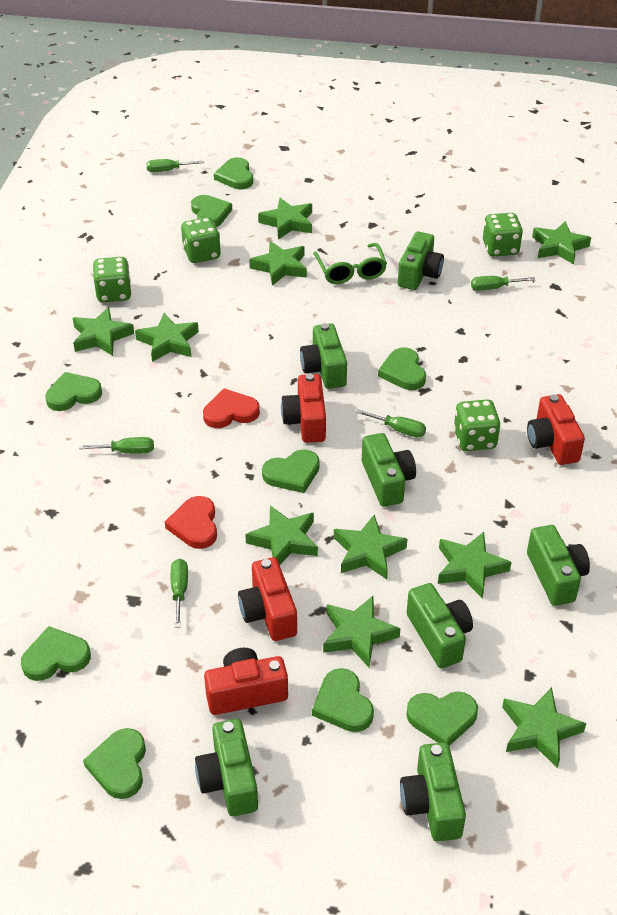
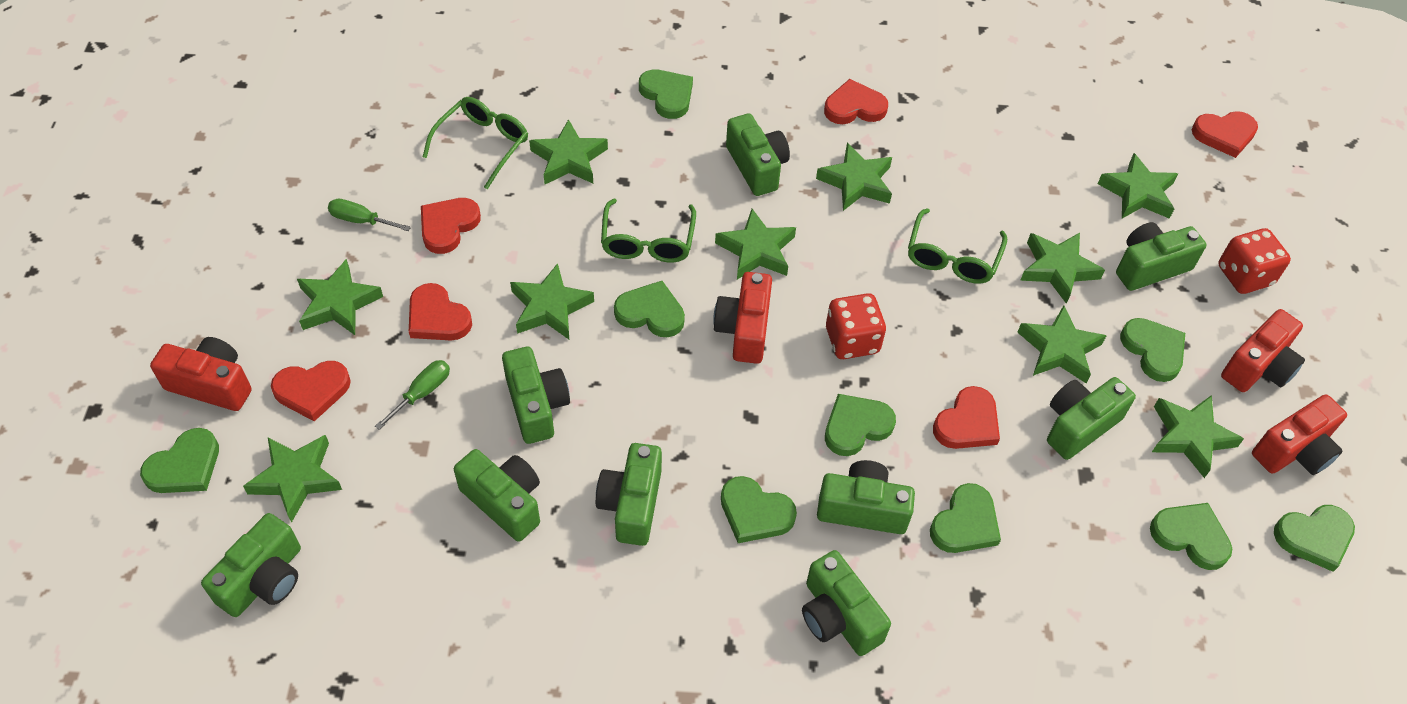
green camera: 7 -> 9
green dice: 4 -> 0
green glasses: 1 -> 3
green screwdriver: 5 -> 2
red dice: 0 -> 2
red heart: 2 -> 6

